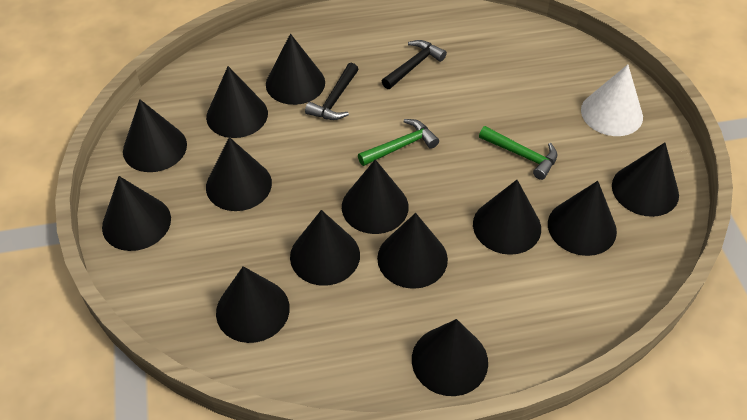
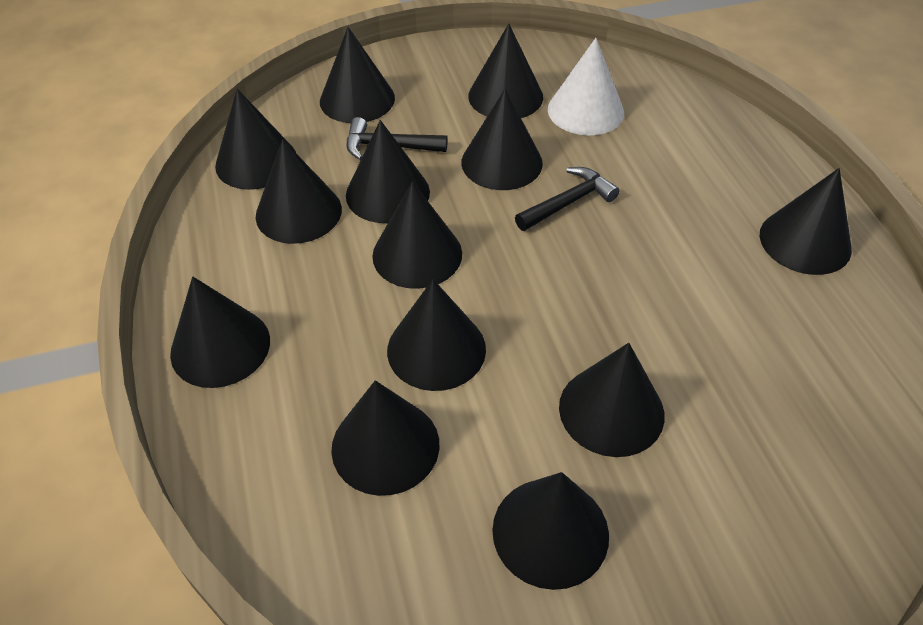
green hammer: 2 -> 0

